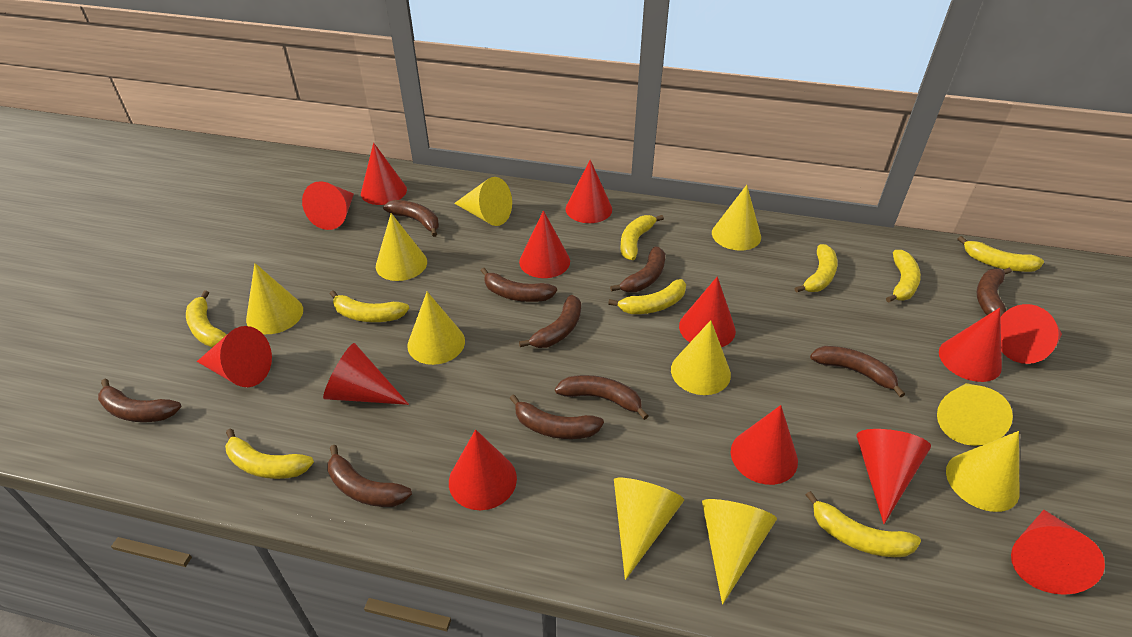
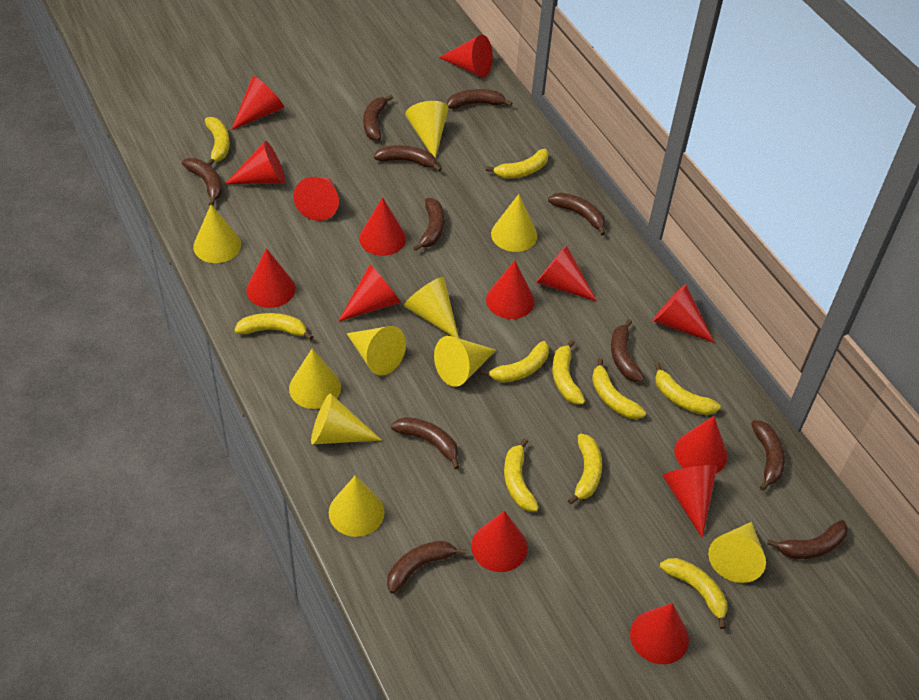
brown banana: 10 -> 11
red cone: 13 -> 14
yellow banana: 9 -> 10

